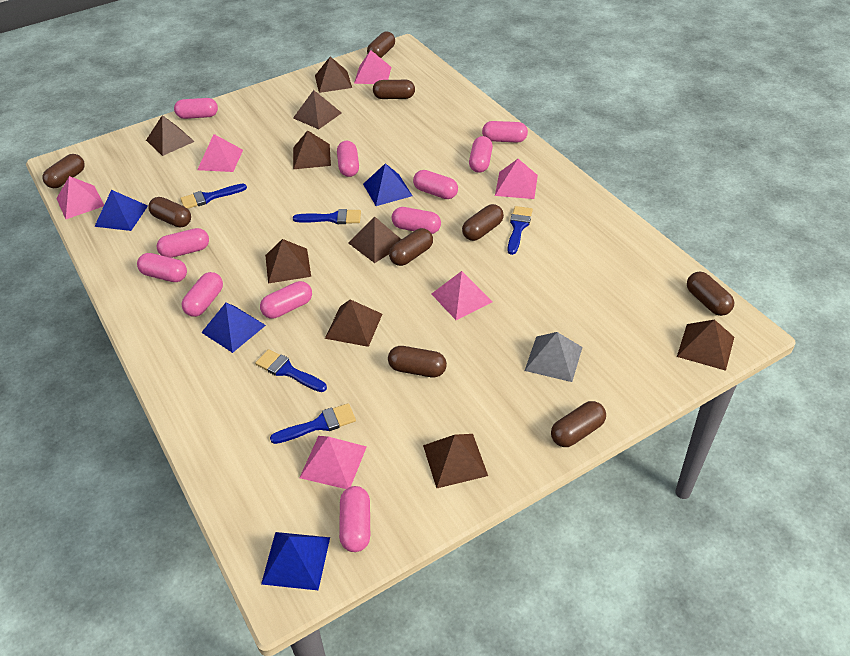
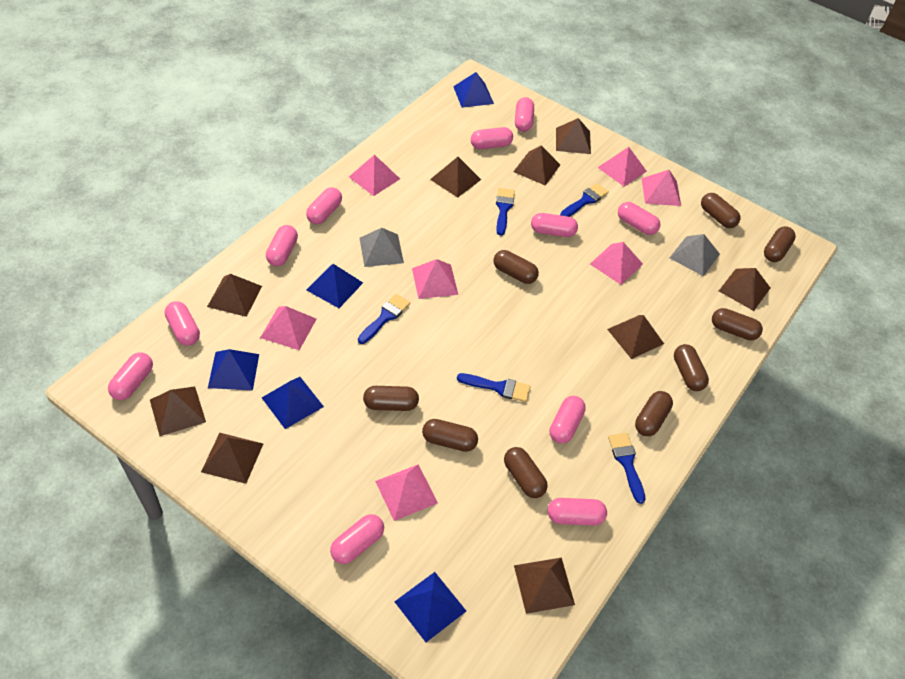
blue pyramid: 4 -> 5
grey pyramid: 1 -> 2
pink pyramid: 6 -> 7

